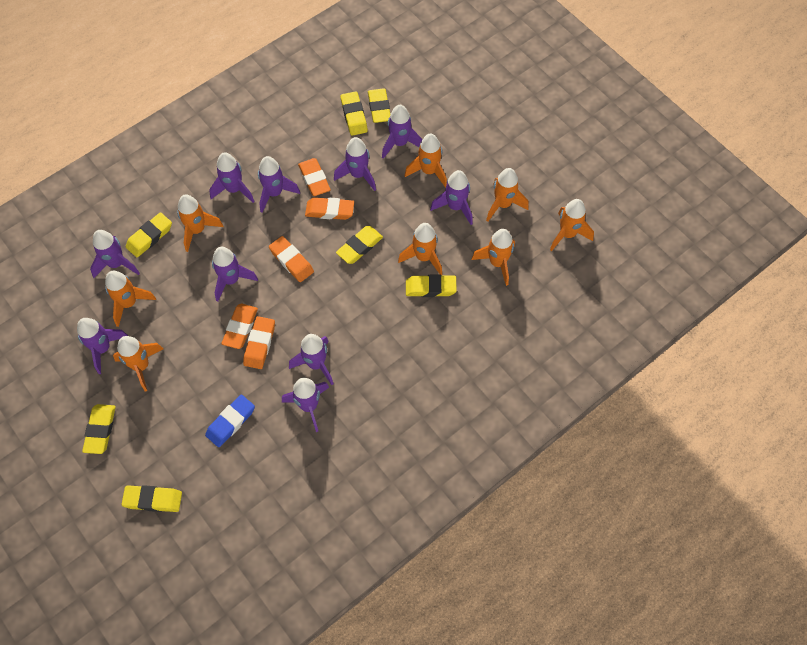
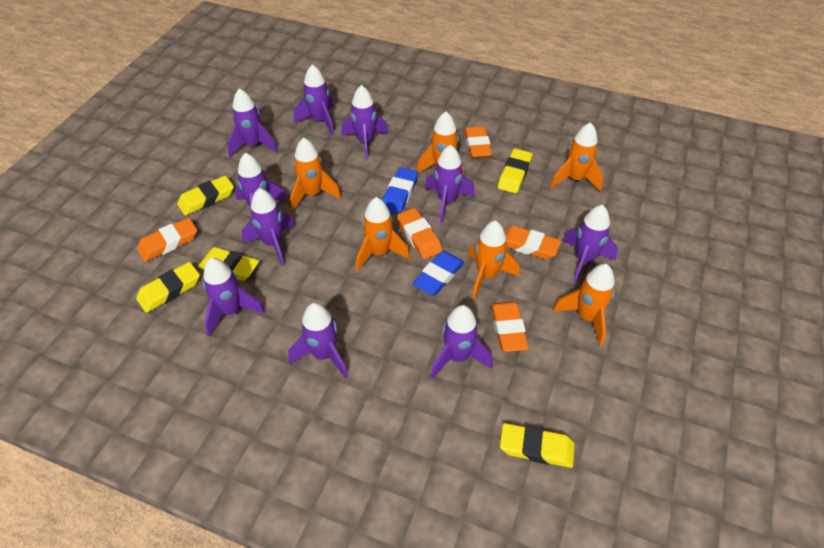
blue eraser: 1 -> 2
orange rocket: 8 -> 6
yellow eraser: 7 -> 5

